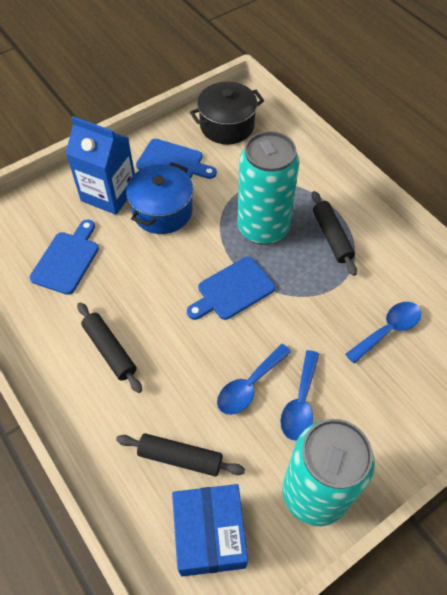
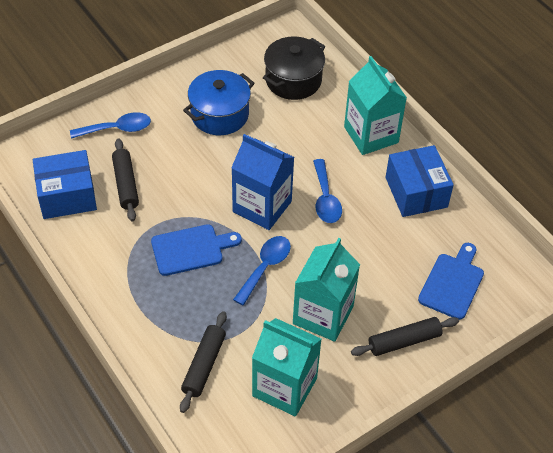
blue box: 1 -> 2
blue cutting board: 3 -> 2
turquoise can: 2 -> 0
turquoise carton: 0 -> 3

